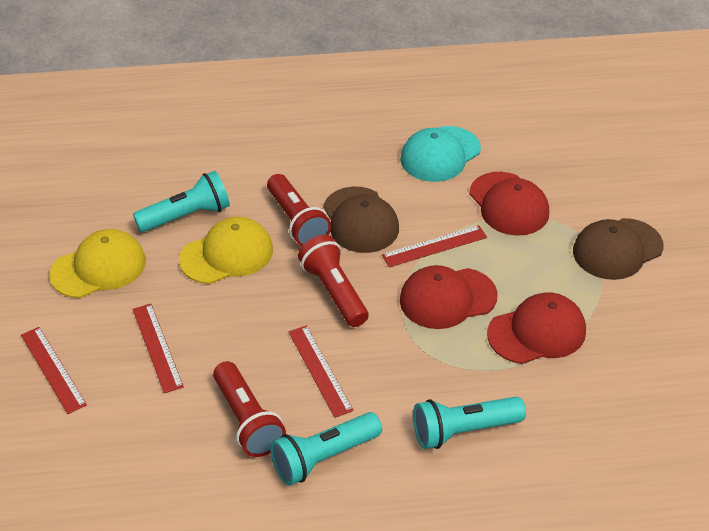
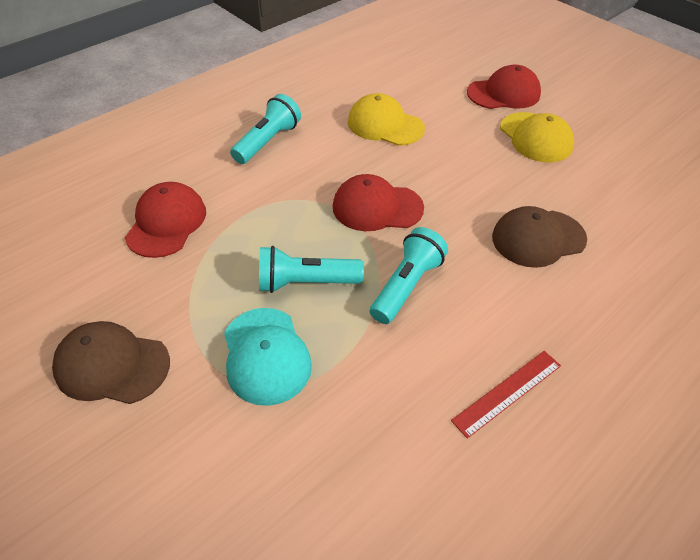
red flashlight: 3 -> 0
red ruler: 4 -> 1

